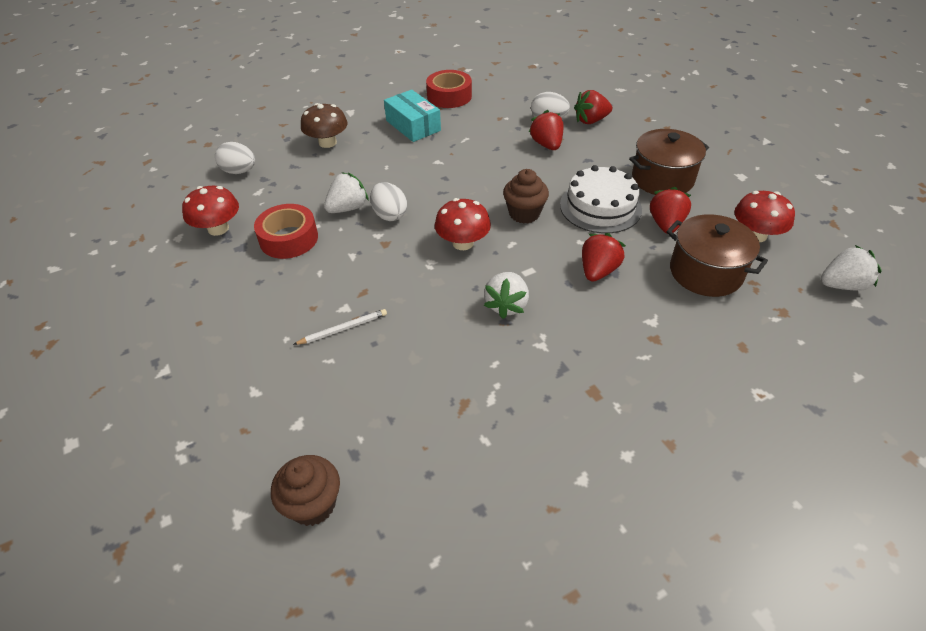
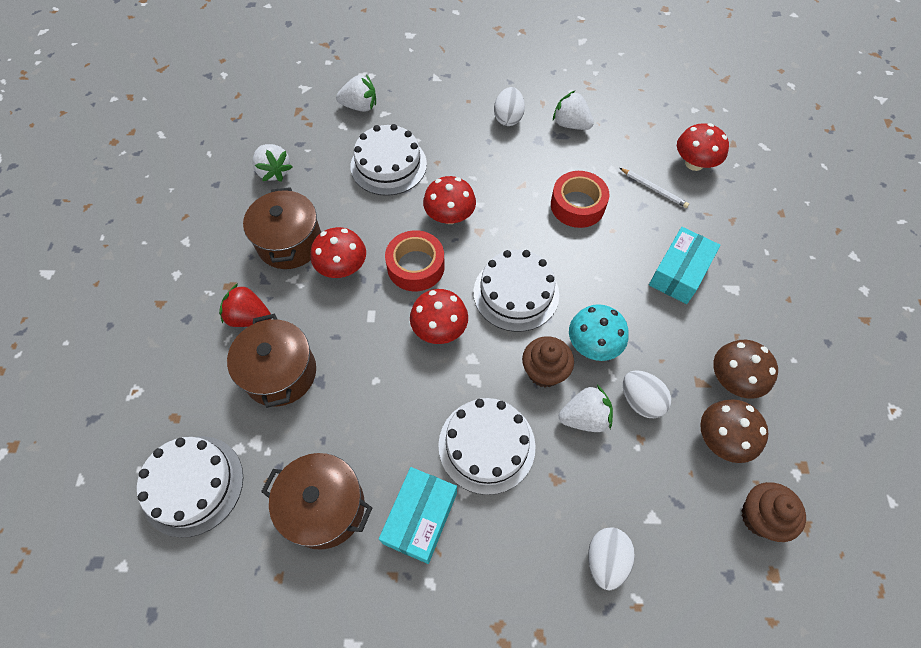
brown mushroom: 1 -> 2
brown pot: 2 -> 3
red mushroom: 3 -> 4
red strawberry: 4 -> 1
turquoise box: 1 -> 2
turquoise mushroom: 0 -> 1
white cake: 1 -> 4
white strawberry: 3 -> 4

